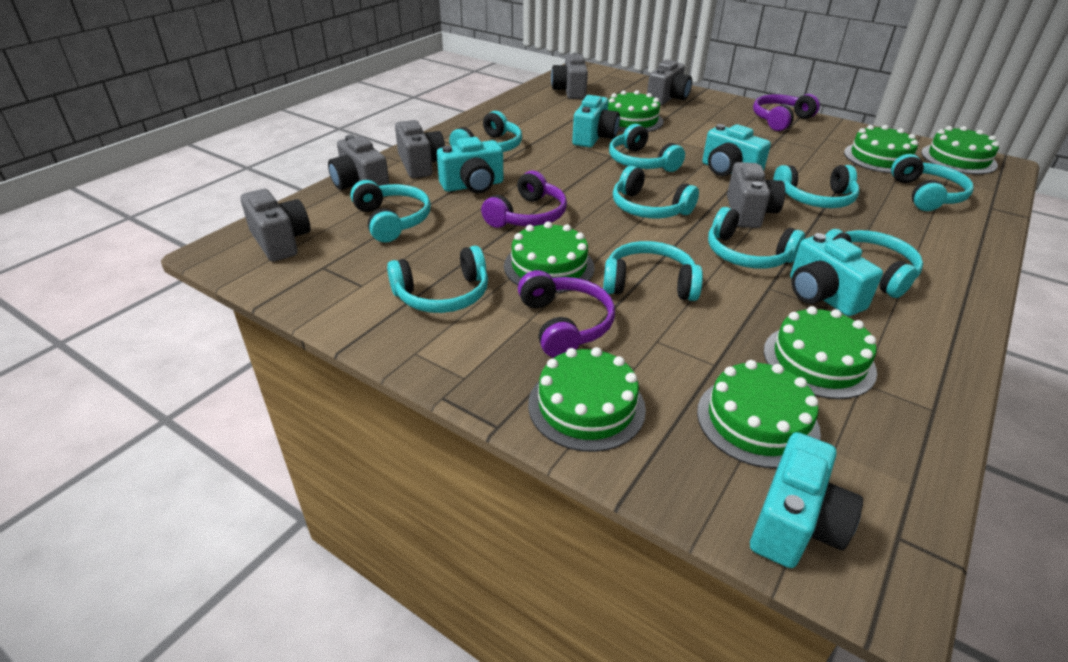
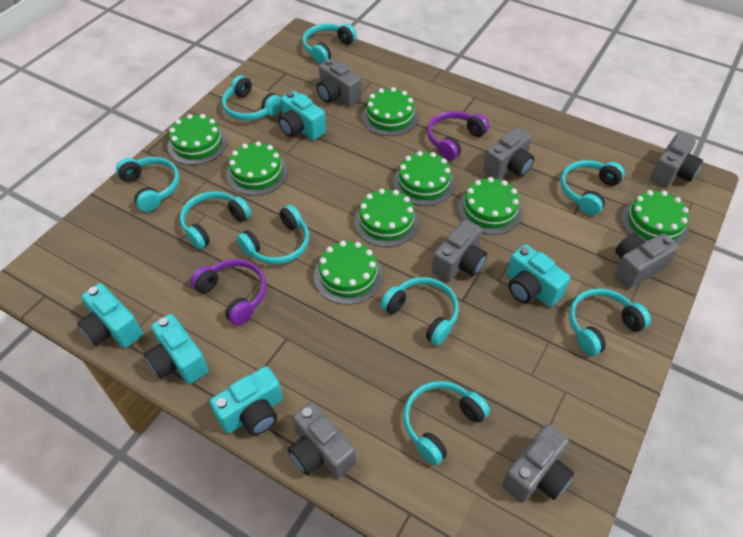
green cake: 7 -> 8
grey camera: 6 -> 7
purple headphones: 3 -> 2
turquoise headphones: 10 -> 9

